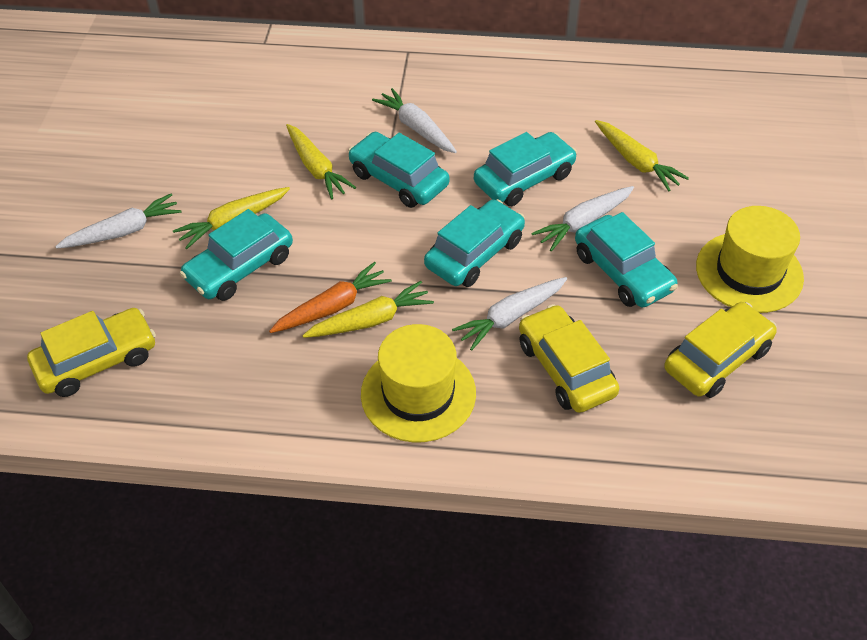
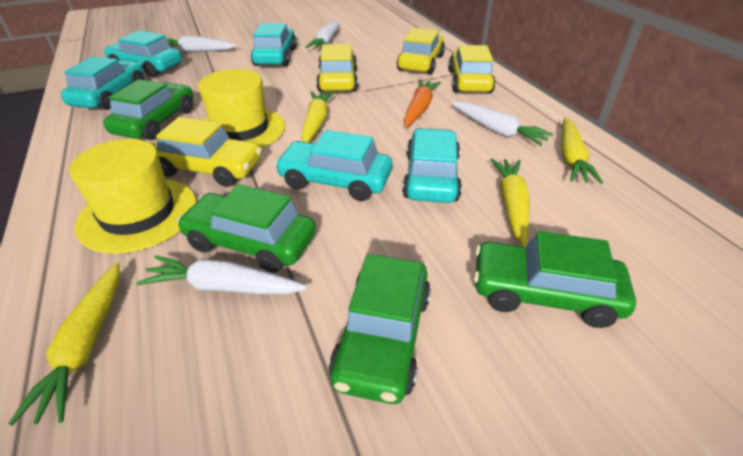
green car: 0 -> 4
yellow car: 3 -> 4

